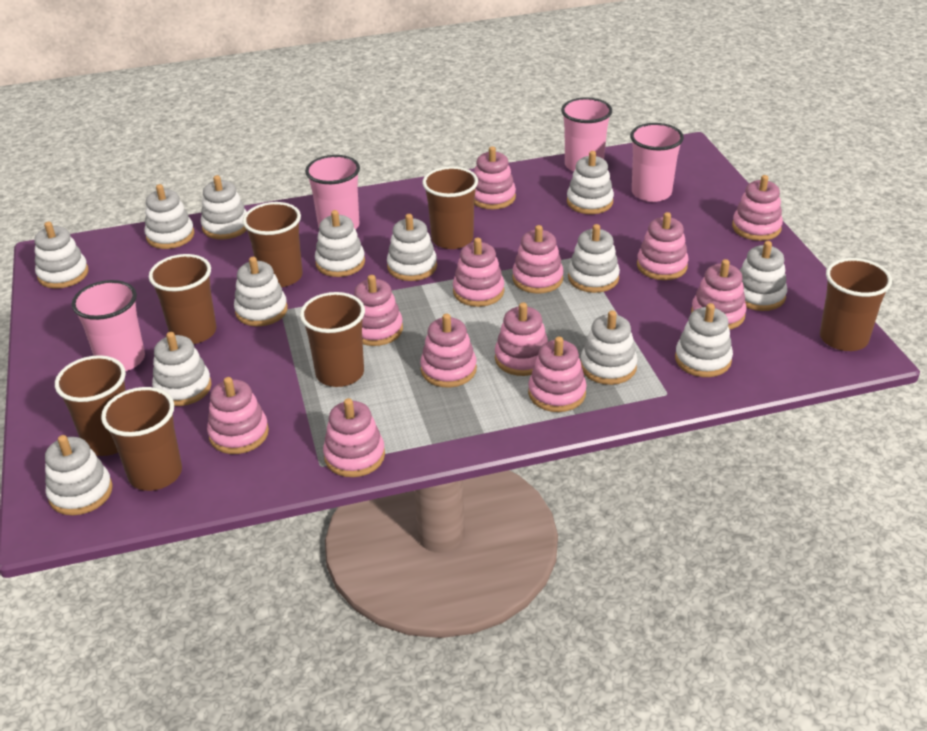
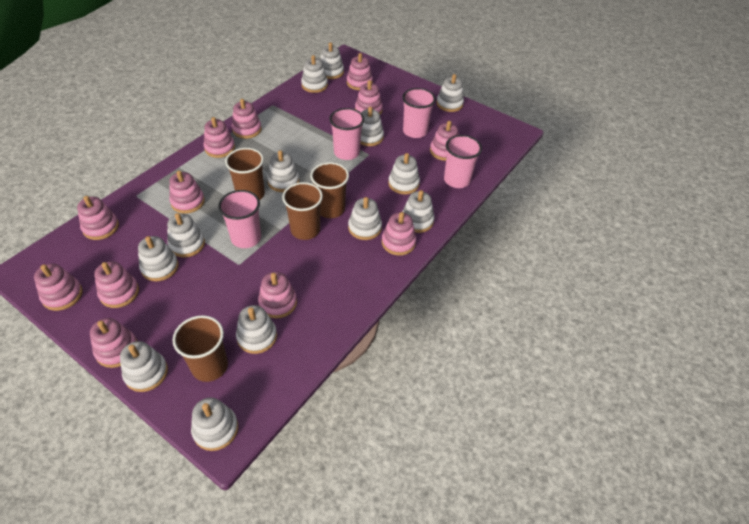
brown cup: 7 -> 4

